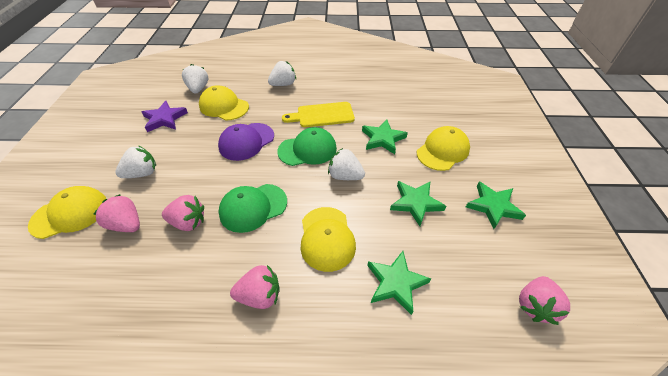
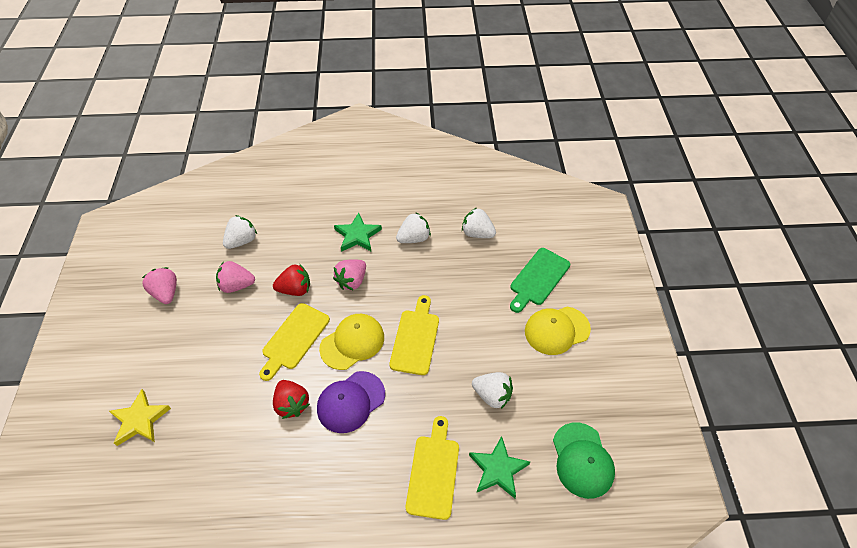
green cap: 2 -> 1
green cutting board: 0 -> 1
green star: 4 -> 2
pink strawberry: 4 -> 3
purple star: 1 -> 0
red strawberry: 0 -> 2
yellow cap: 4 -> 2
yellow cutting board: 1 -> 3
yellow star: 0 -> 1

